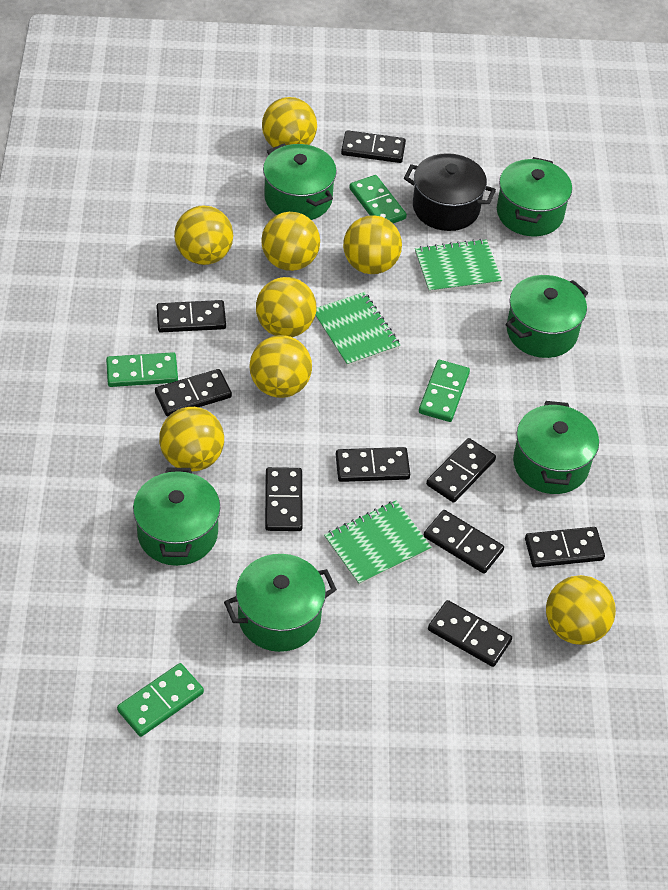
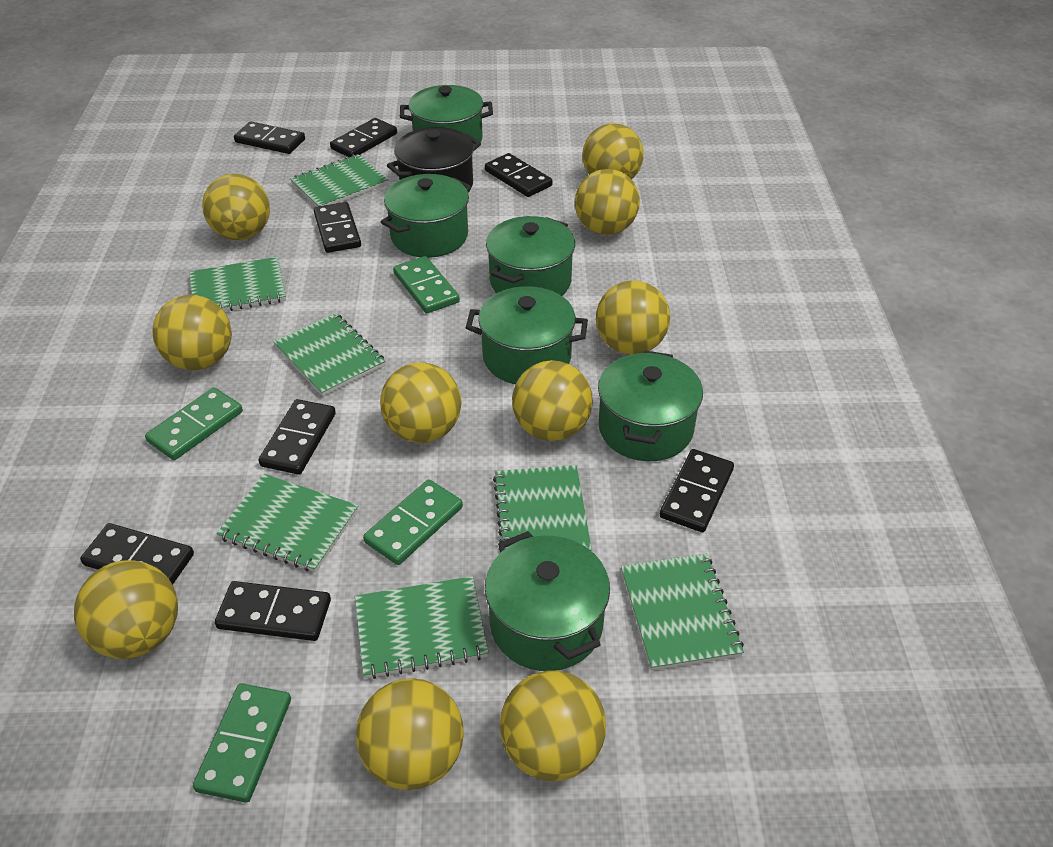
black domino: 9 -> 8
green notebook: 3 -> 7
yellow ball: 8 -> 10

